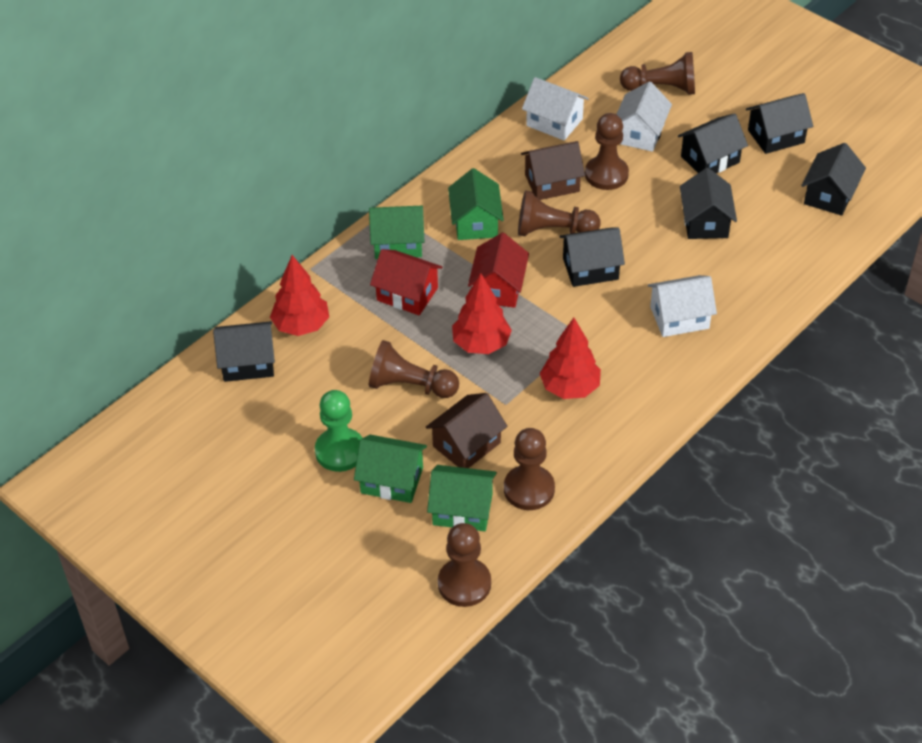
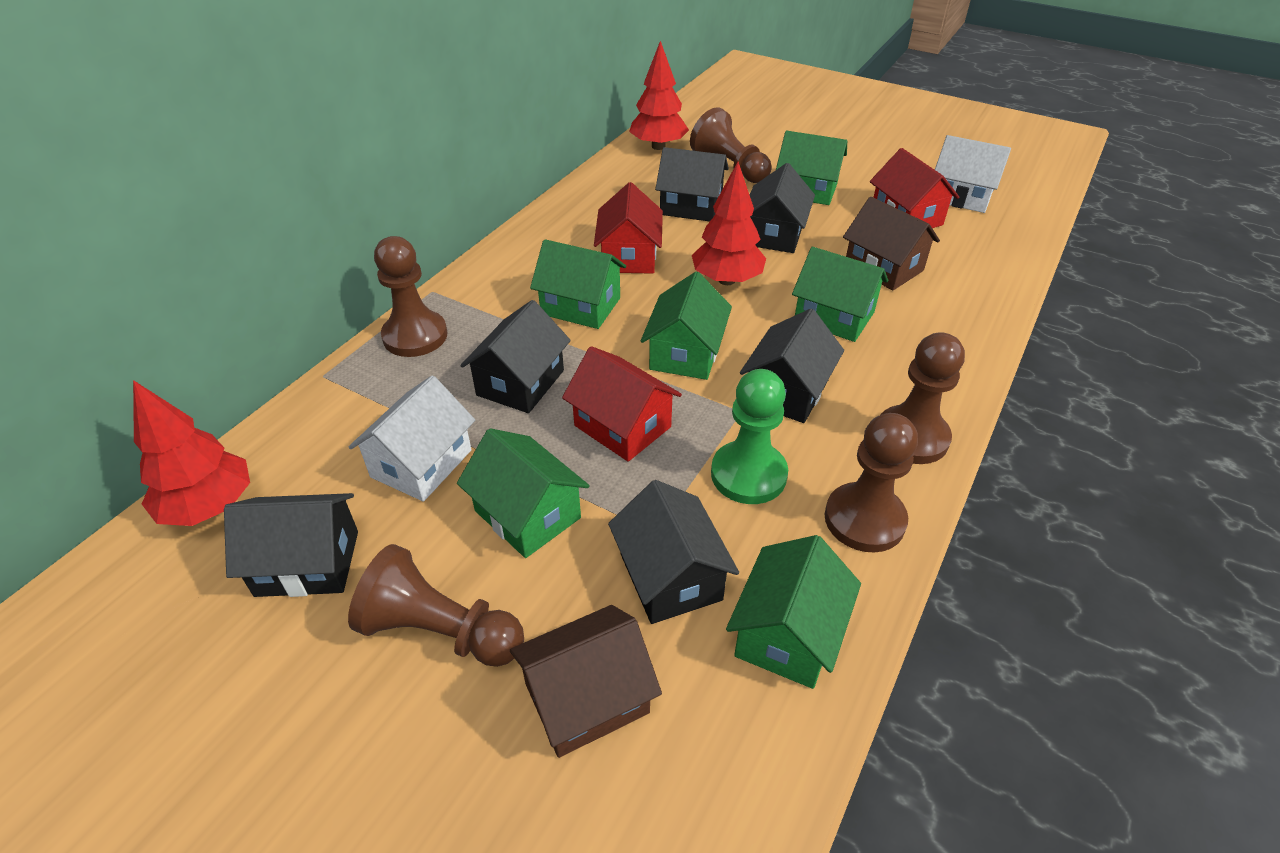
brown pawn: 6 -> 5
green house: 4 -> 6
red house: 2 -> 3
white house: 3 -> 2

